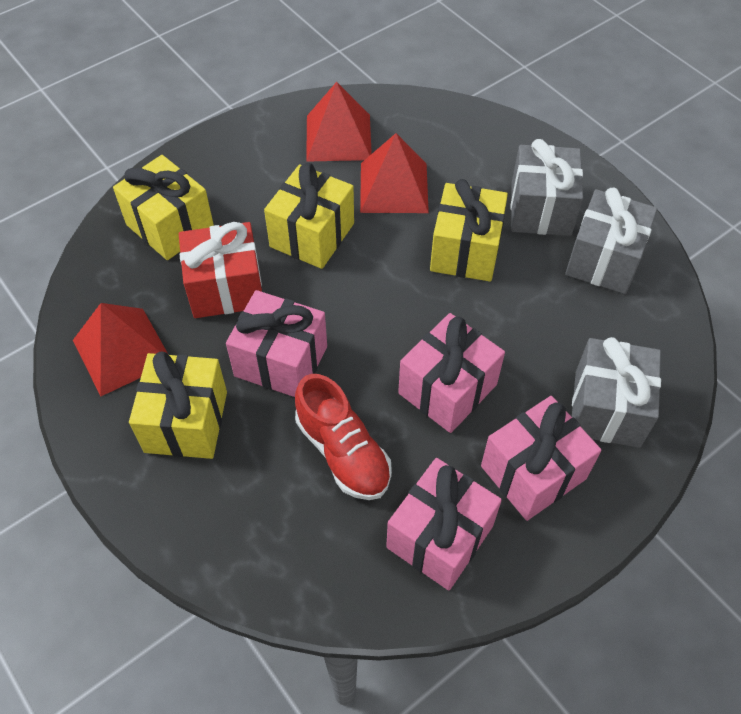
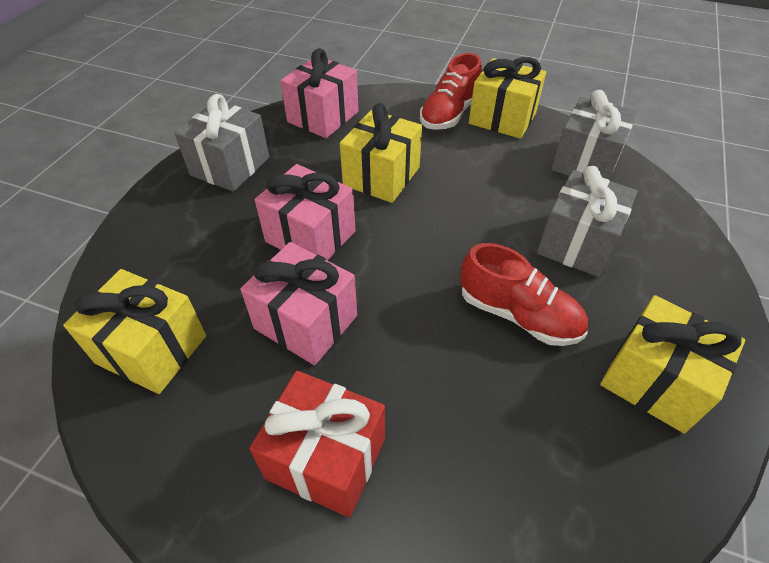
pink gift: 4 -> 3
red pyramid: 3 -> 0
red shoe: 1 -> 2

